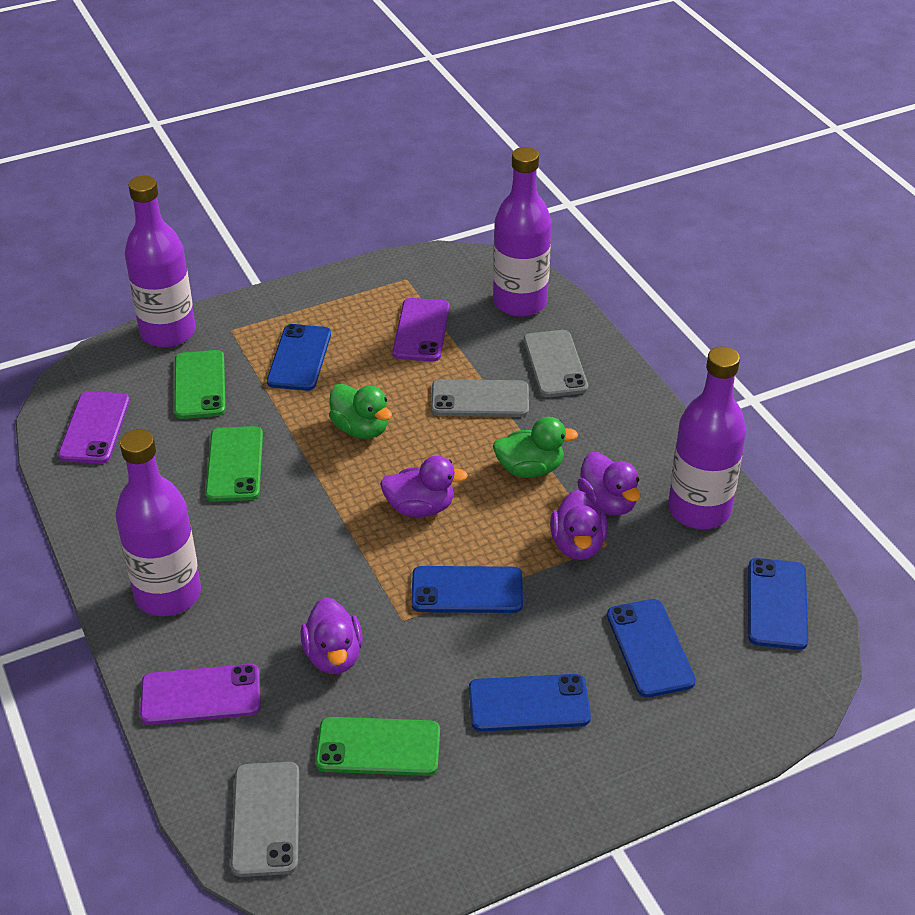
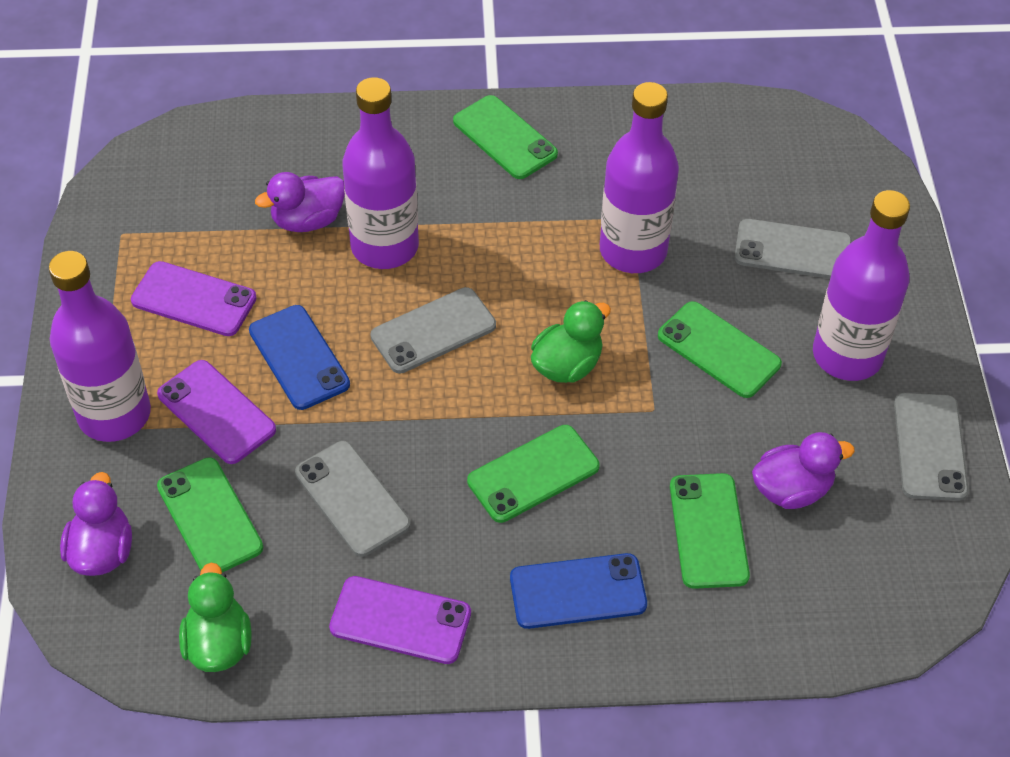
blue phone: 5 -> 2
green phone: 3 -> 5
grey phone: 3 -> 4
purple duck: 4 -> 3

